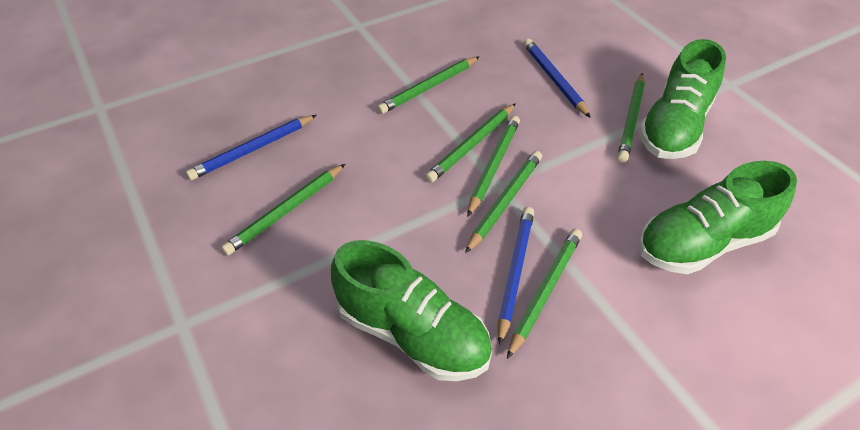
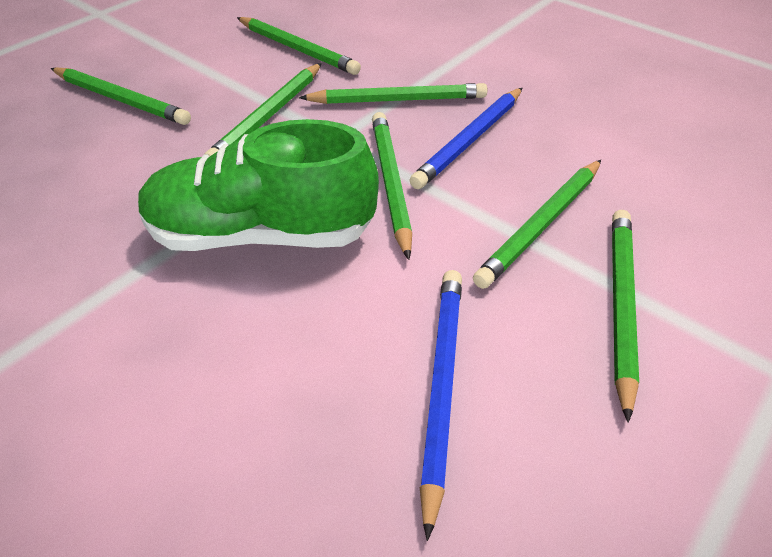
blue pencil: 3 -> 2
green shoe: 3 -> 1

